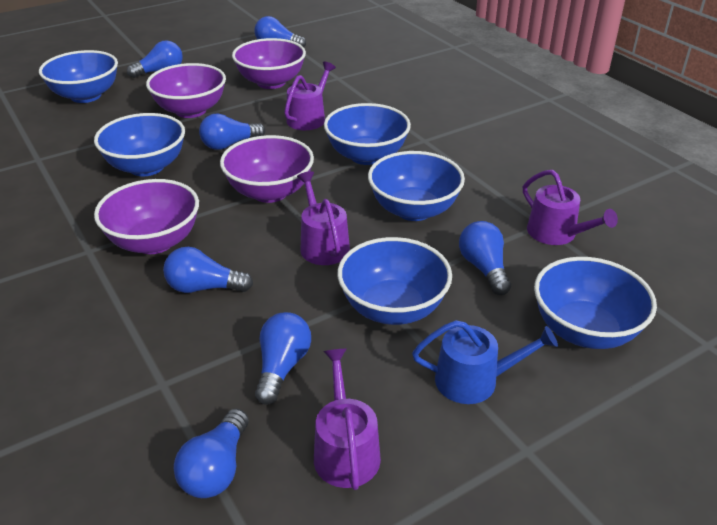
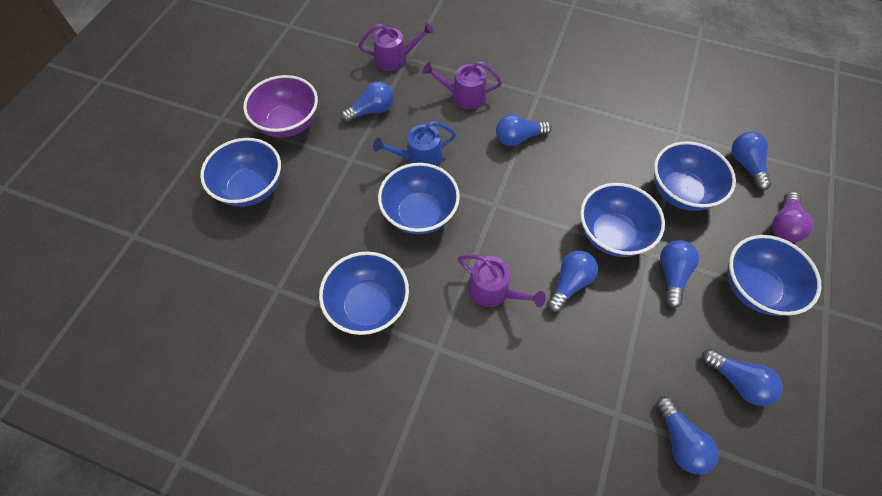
purple bowl: 4 -> 1
purple light bulb: 0 -> 1
purple watering can: 4 -> 3

